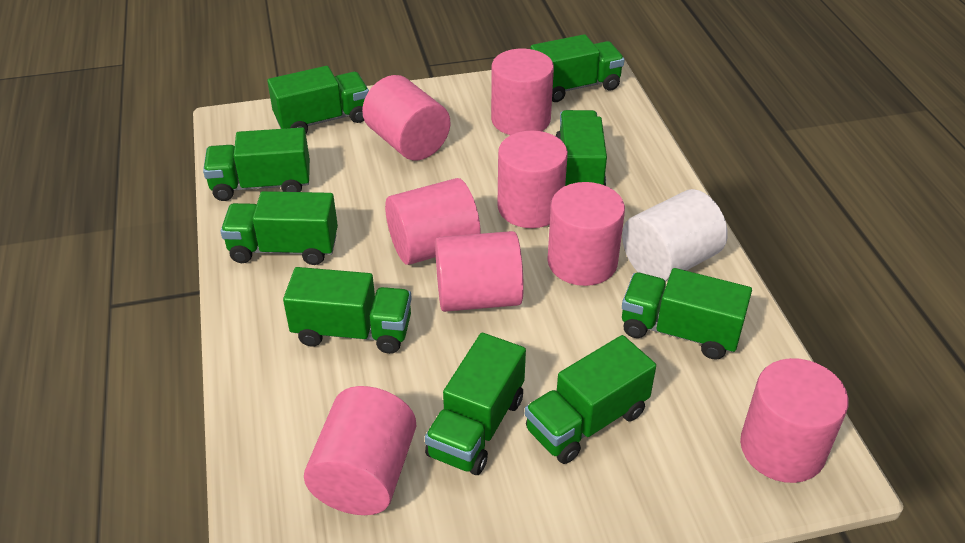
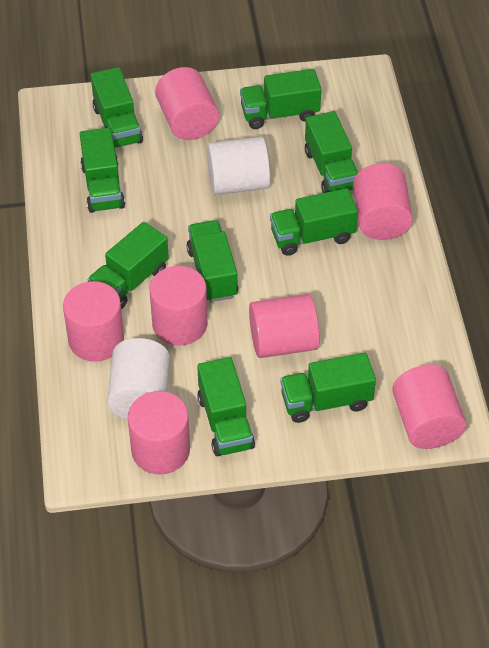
pink cylinder: 8 -> 7
white cylinder: 1 -> 2

